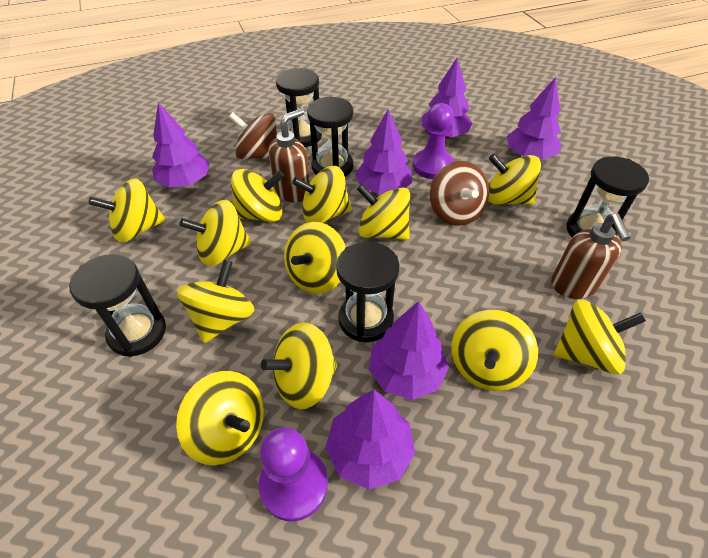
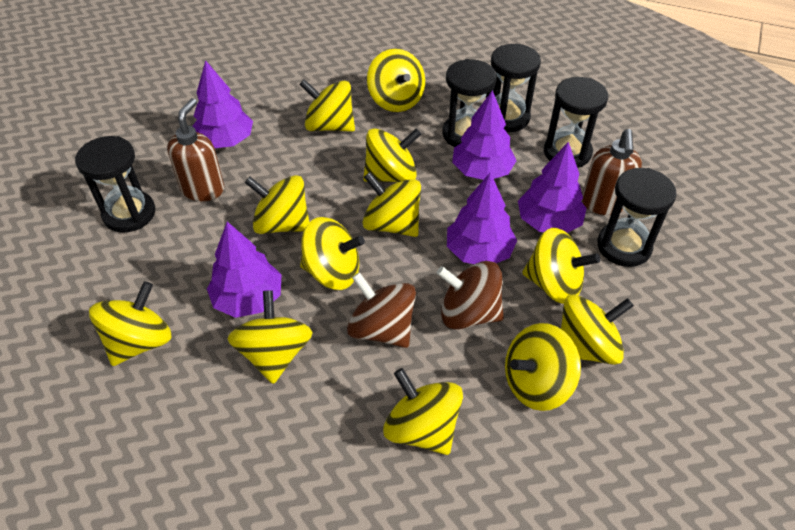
purple pawn: 2 -> 0
purple tree: 6 -> 5

